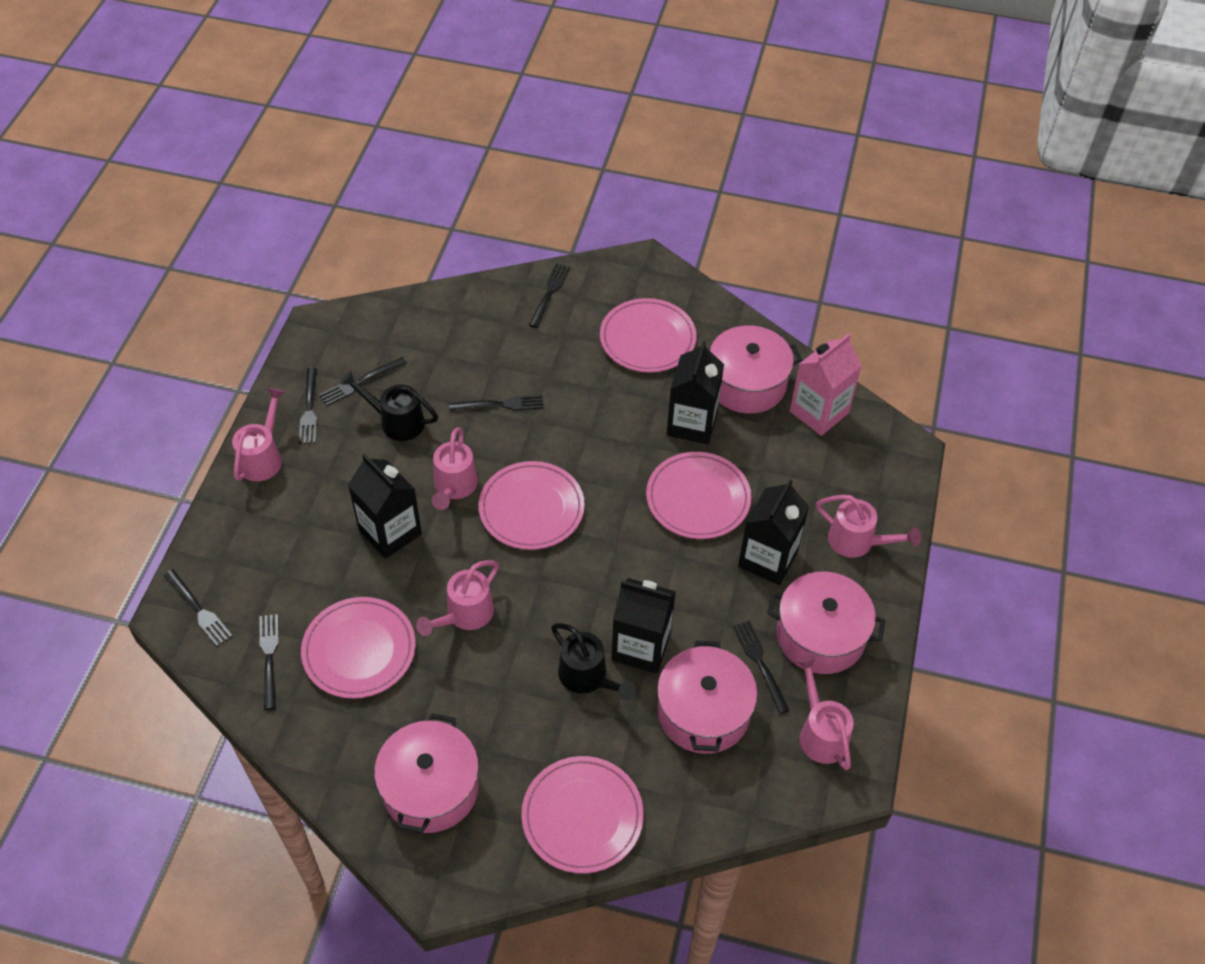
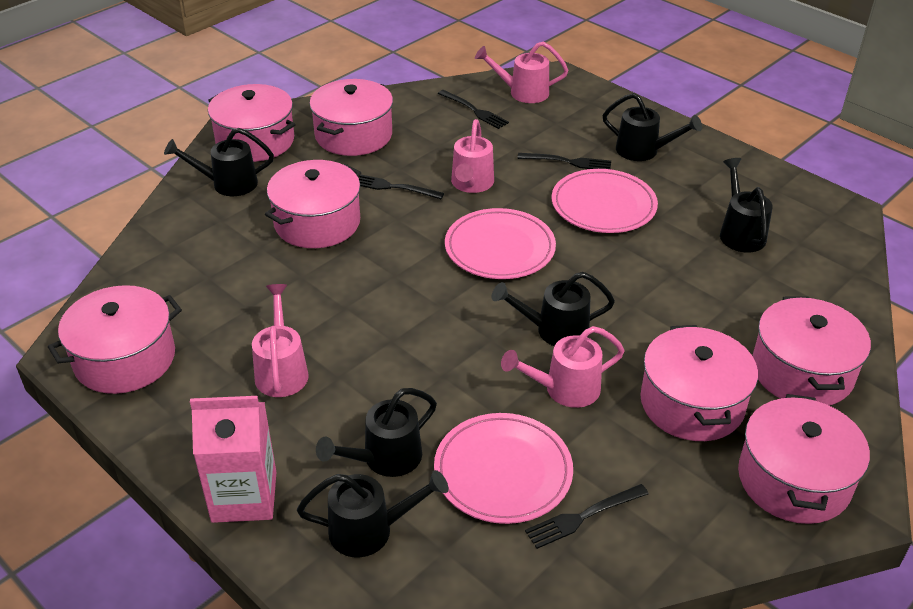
black carton: 4 -> 0
black fork: 7 -> 4
black watering can: 2 -> 6
pink plate: 5 -> 3
pink pot: 4 -> 7
pink watering can: 5 -> 4

